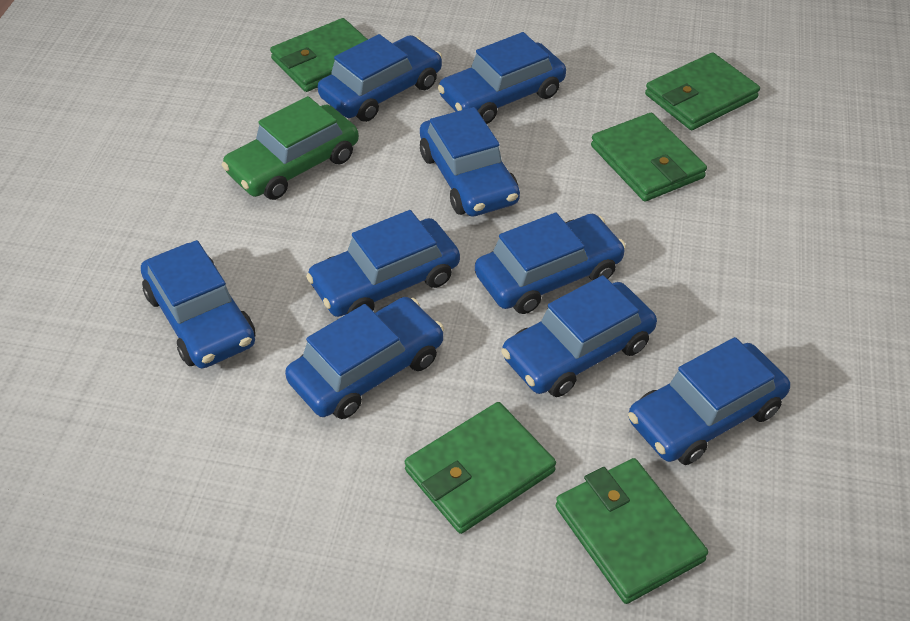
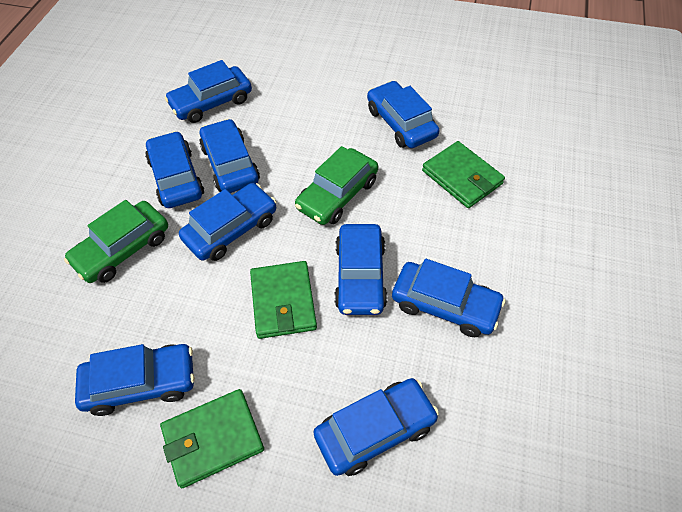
green car: 1 -> 2
green wallet: 5 -> 3

